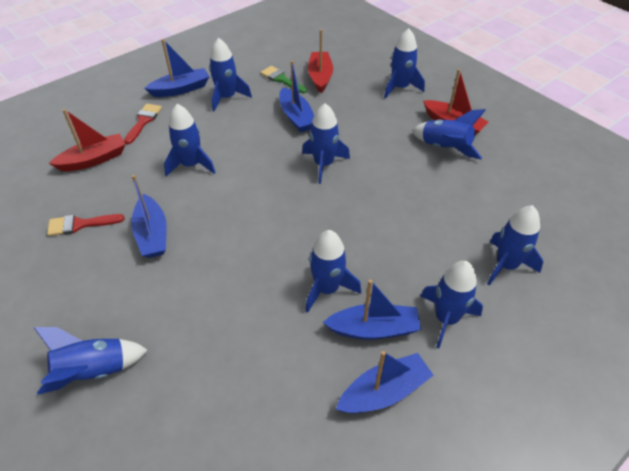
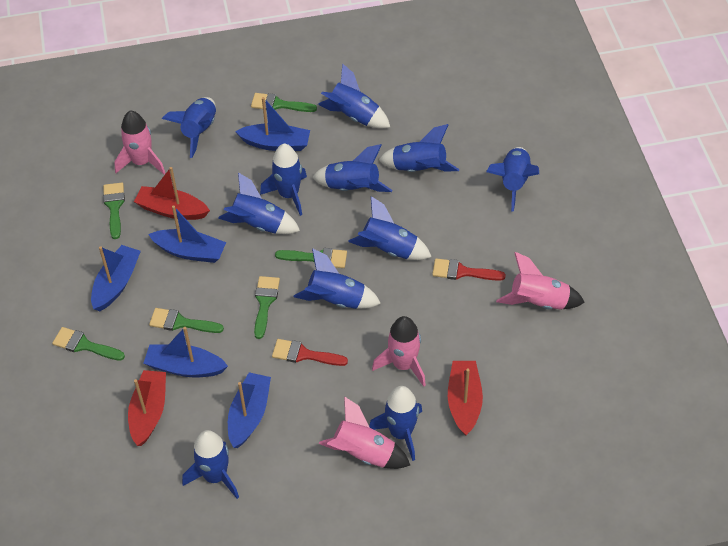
blue rocket: 9 -> 11
green brush: 1 -> 6
pink rocket: 0 -> 4

